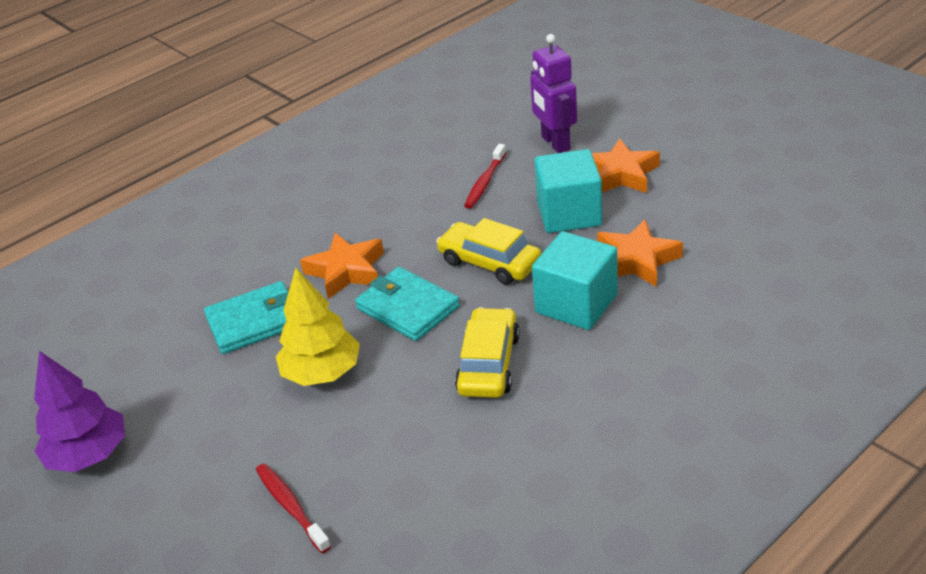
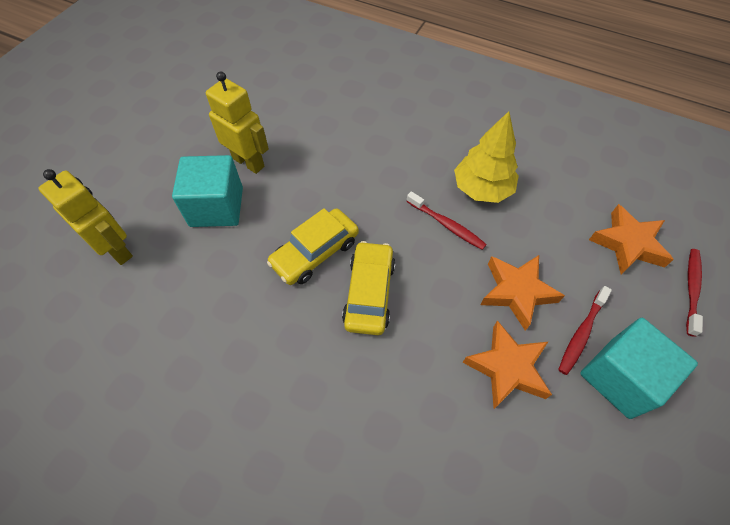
purple robot: 1 -> 0
purple tree: 1 -> 0
red toothbrush: 2 -> 3
turquoise wallet: 2 -> 0
yellow robot: 0 -> 2

